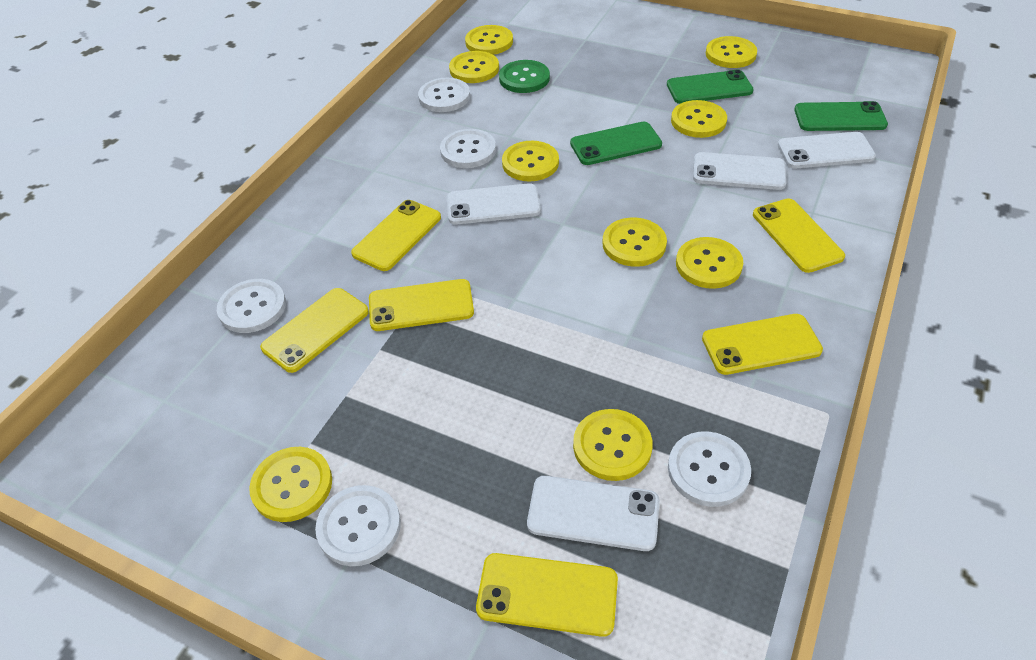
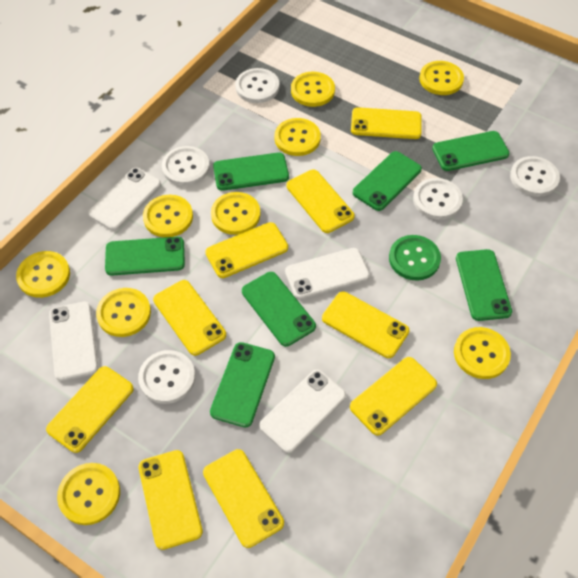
green phone: 3 -> 7
yellow phone: 6 -> 9

